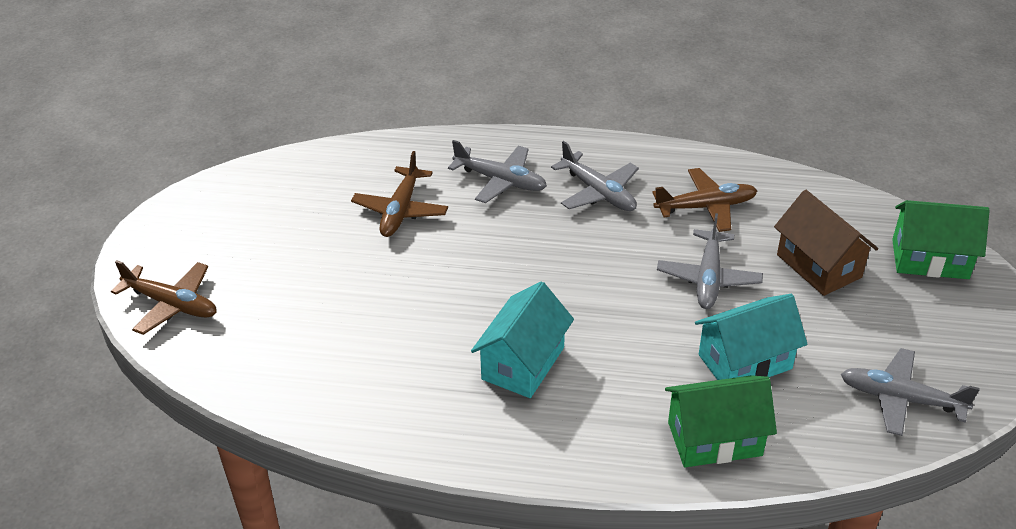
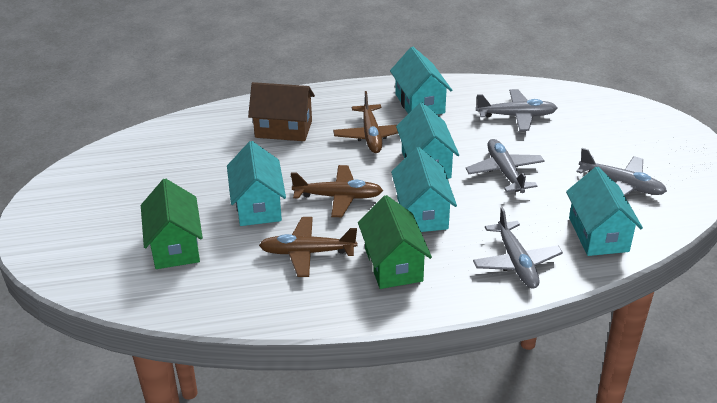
turquoise house: 2 -> 5

